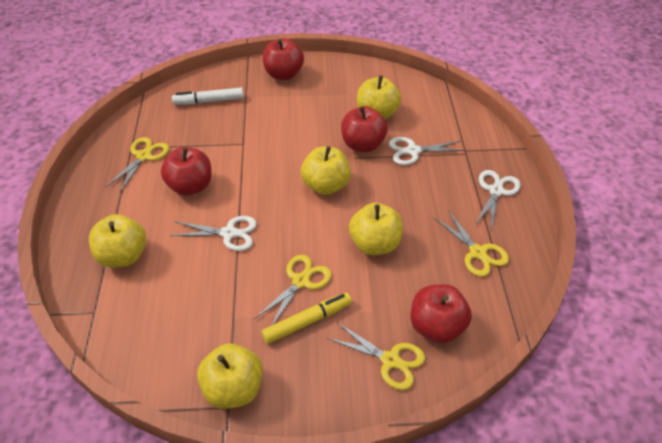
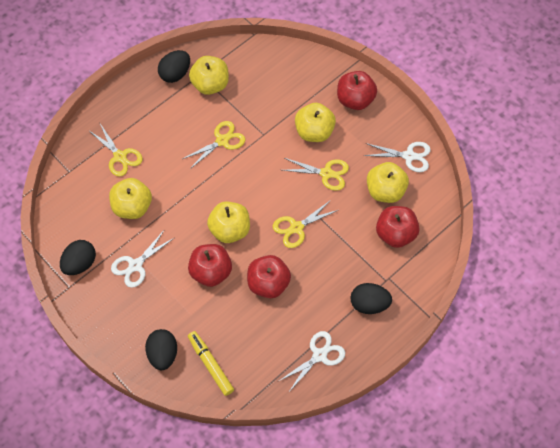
black egg: 0 -> 4
white marker: 1 -> 0

